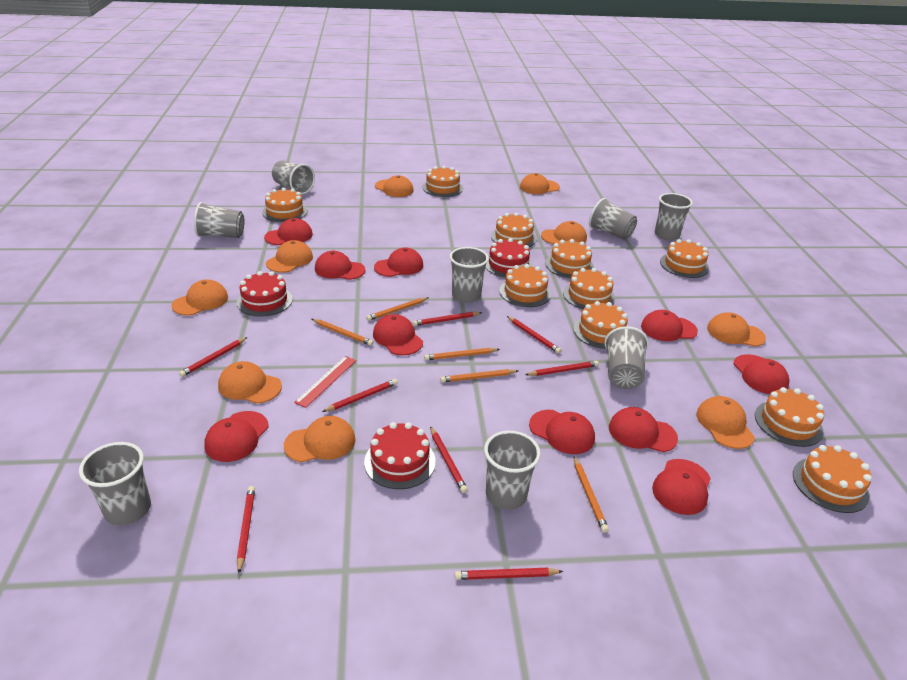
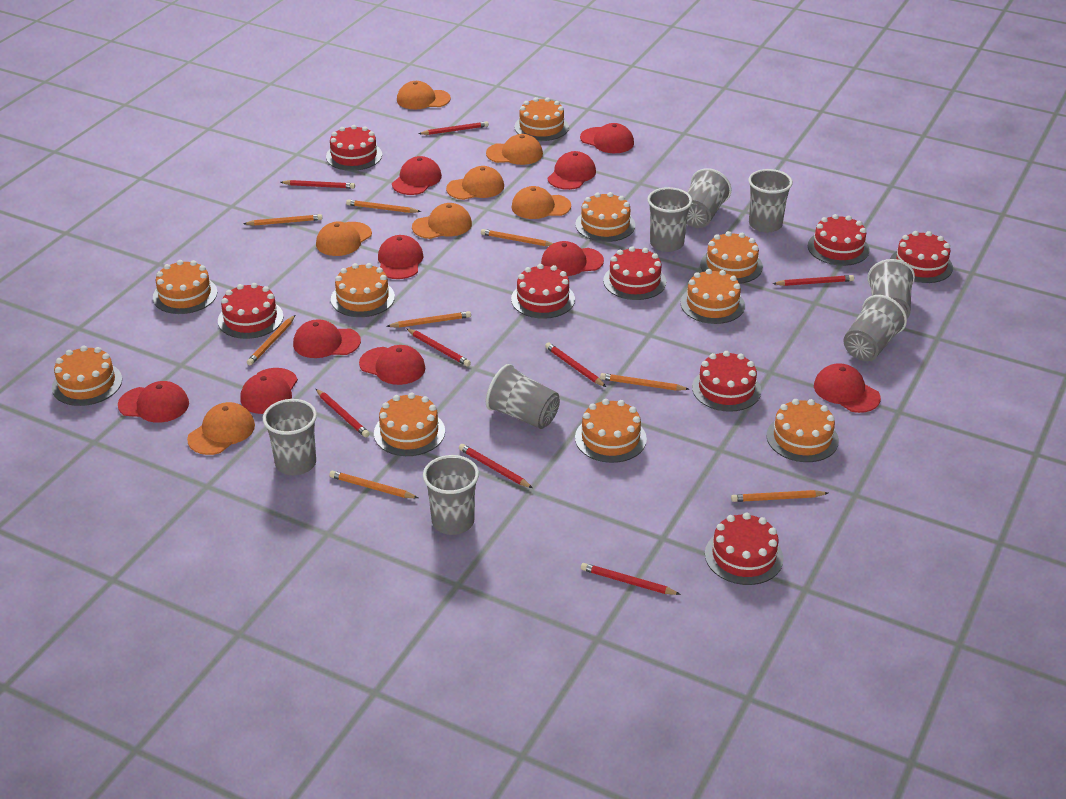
orange cap: 9 -> 7
orange pencil: 5 -> 8
red cake: 3 -> 8
red ruler: 1 -> 0

